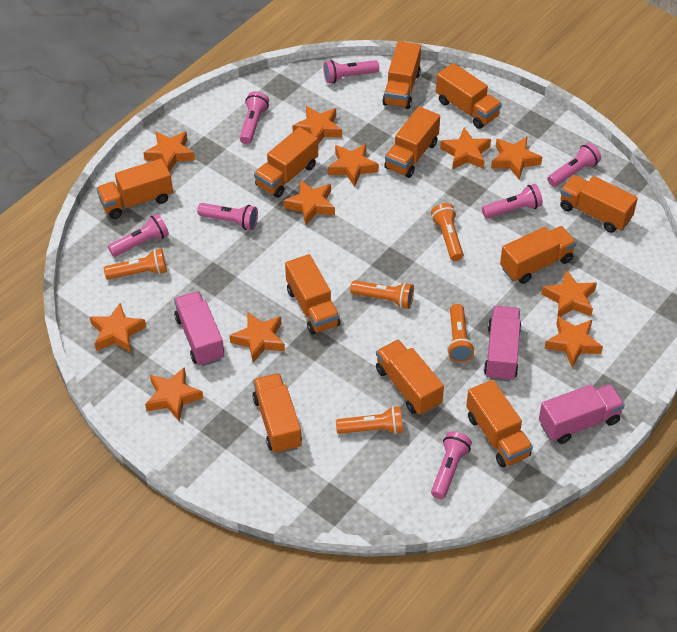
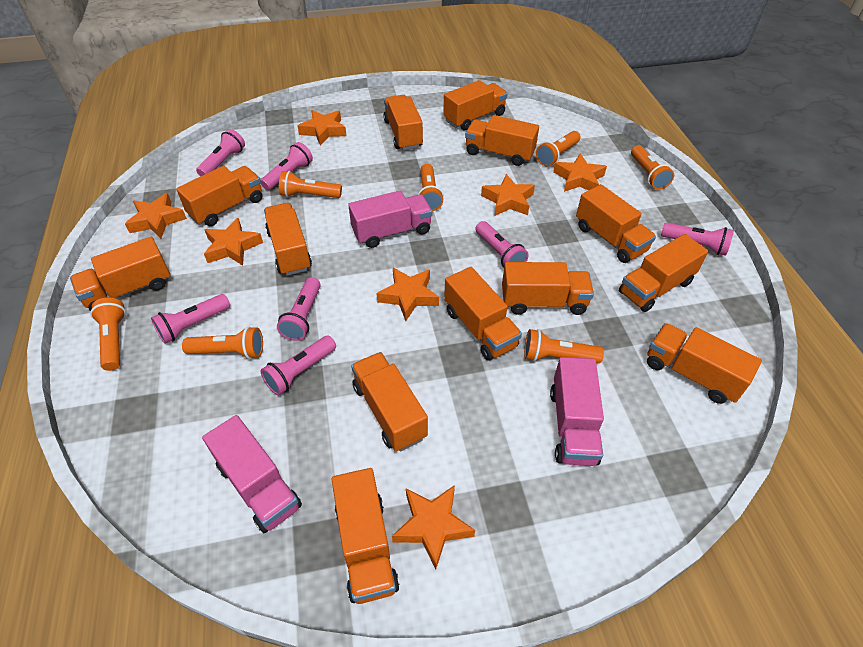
orange flashlight: 5 -> 7
orange star: 11 -> 7
orange truck: 11 -> 13

